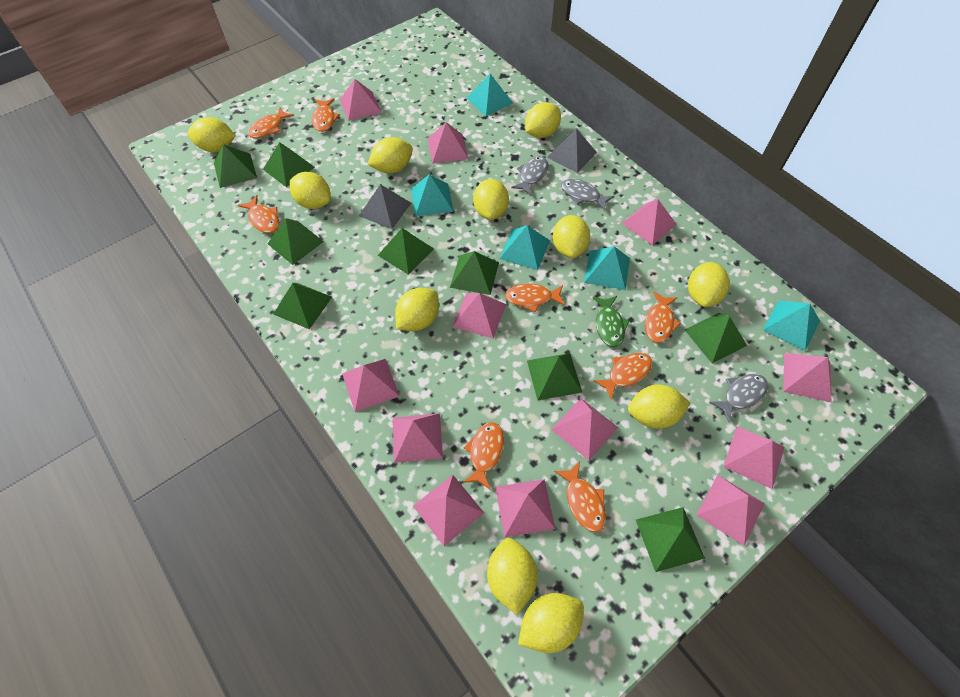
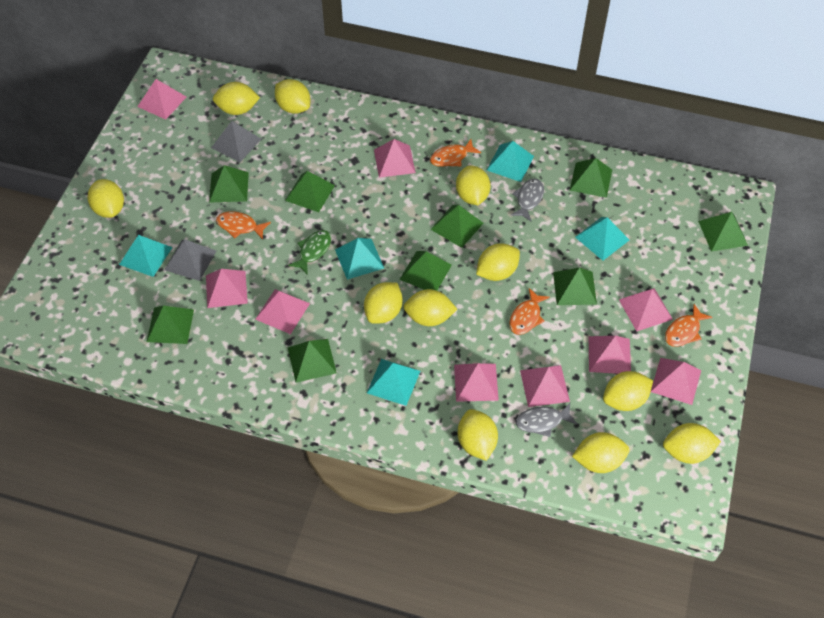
grey fish: 3 -> 2
orange fish: 8 -> 4
pink pyramid: 12 -> 9

